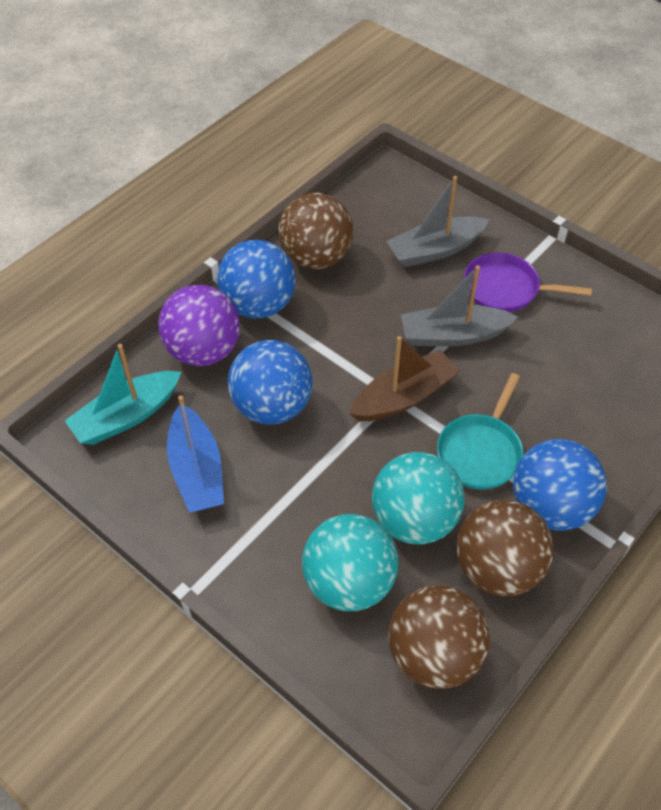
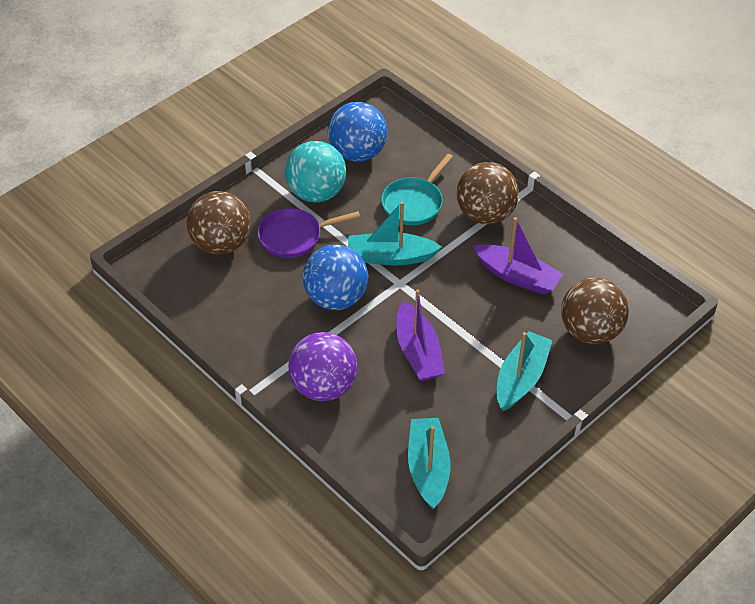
blue ball: 3 -> 2
blue boat: 1 -> 0
brown boat: 1 -> 0
grey boat: 2 -> 0
purple boat: 0 -> 2
turquoise ball: 2 -> 1
turquoise boat: 1 -> 3

